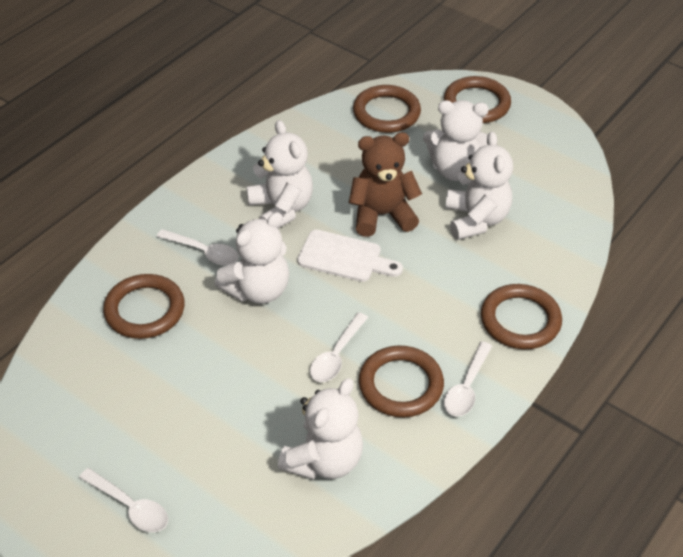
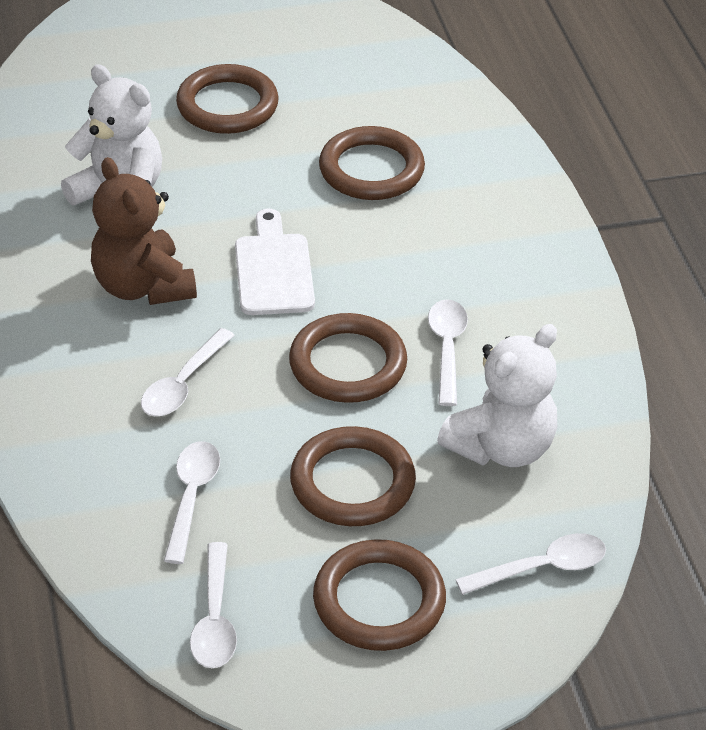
white spoon: 4 -> 5
white teddy bear: 5 -> 2

